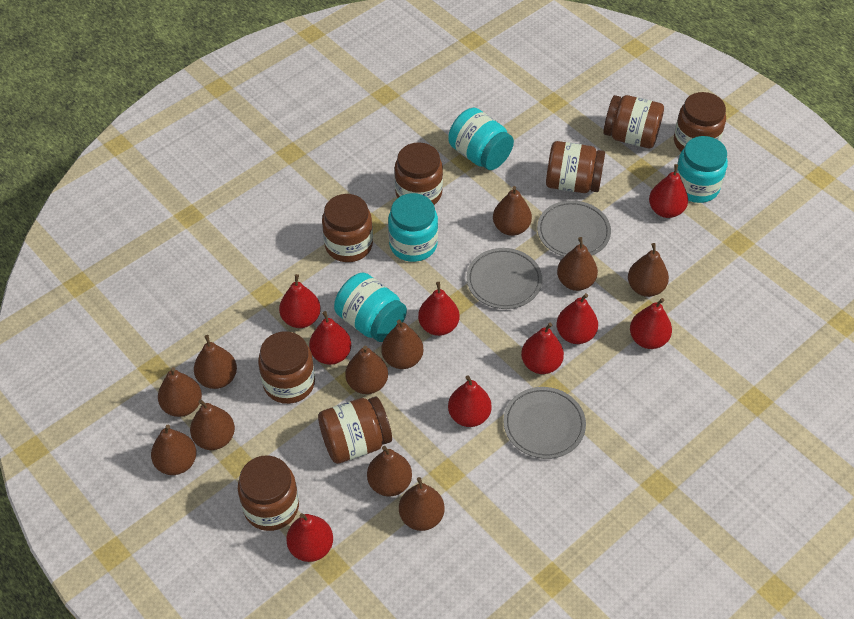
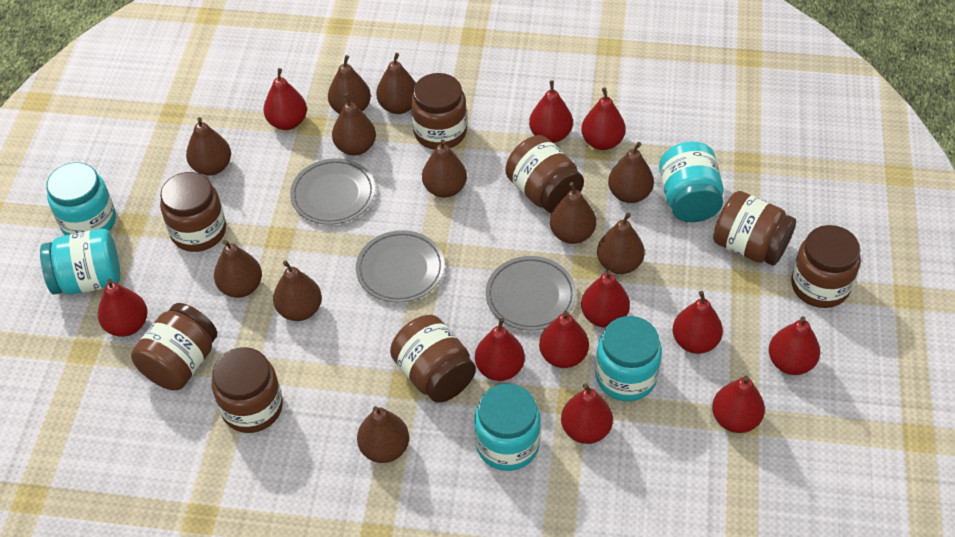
red pear: 9 -> 11
turquoise jar: 4 -> 5

